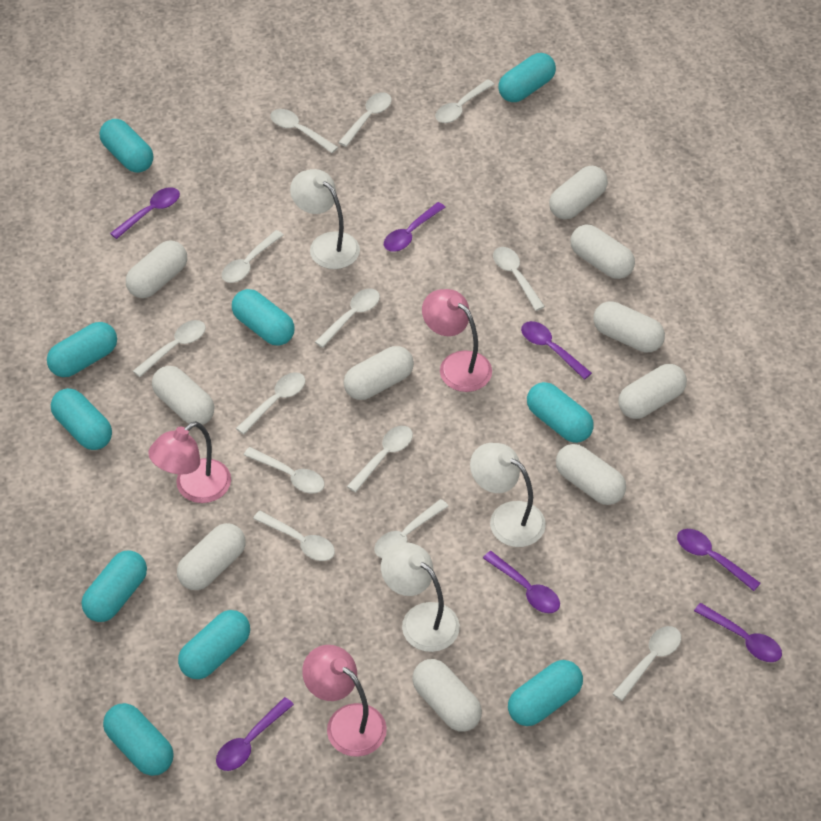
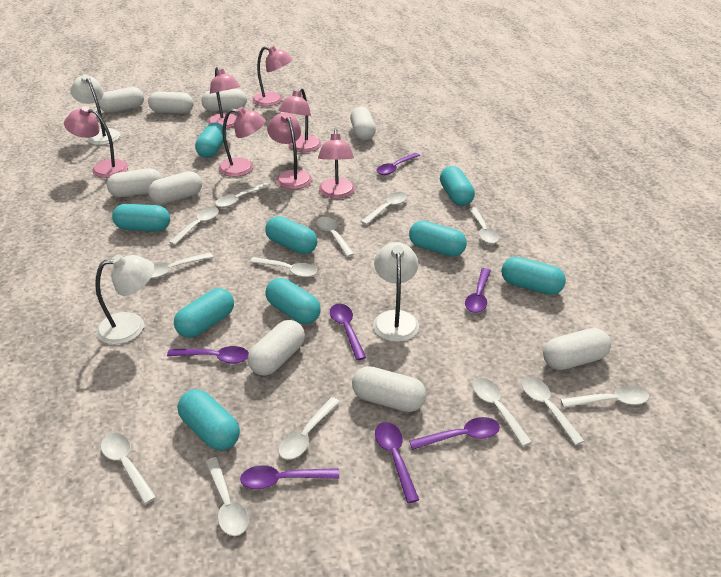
pink lamp: 3 -> 7
turquoise capsule: 10 -> 9
white capsule: 10 -> 9

